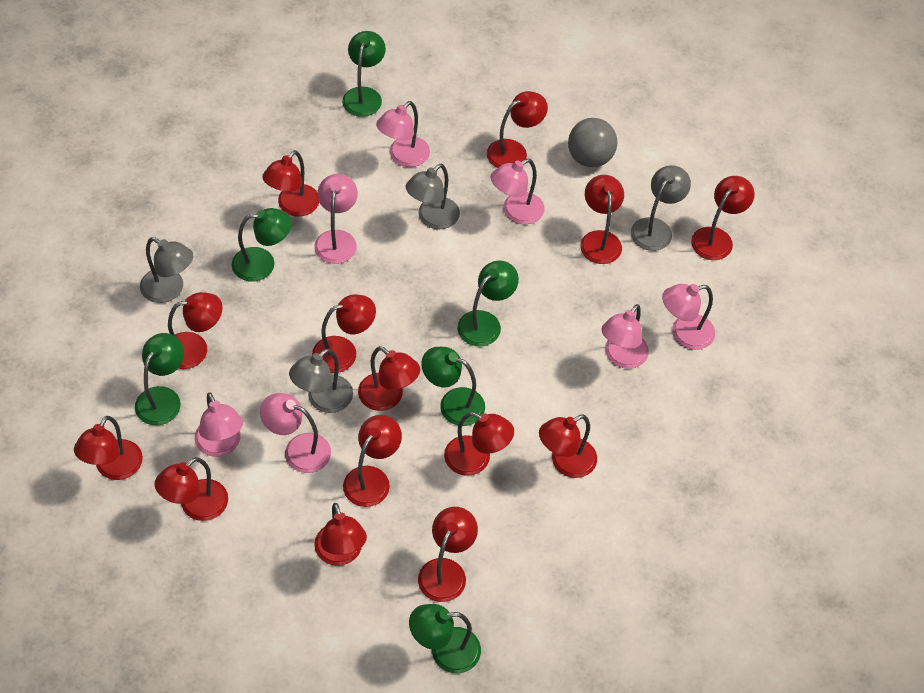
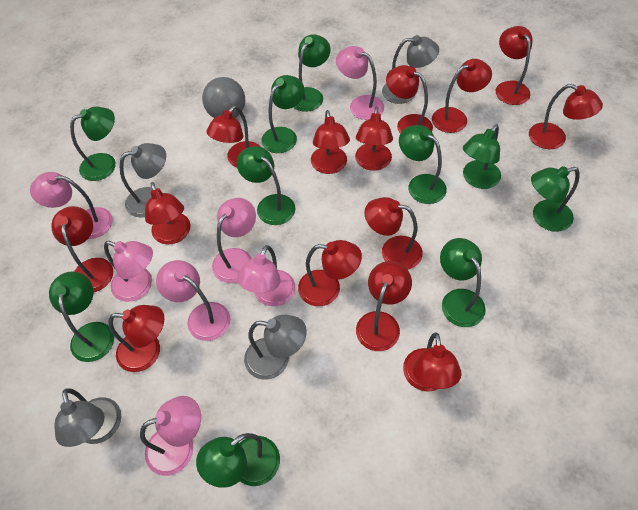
green lamp: 6 -> 10

